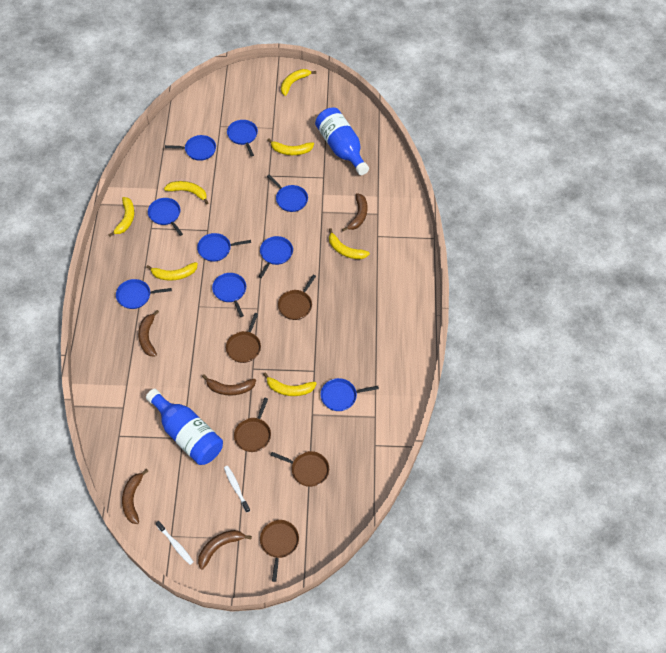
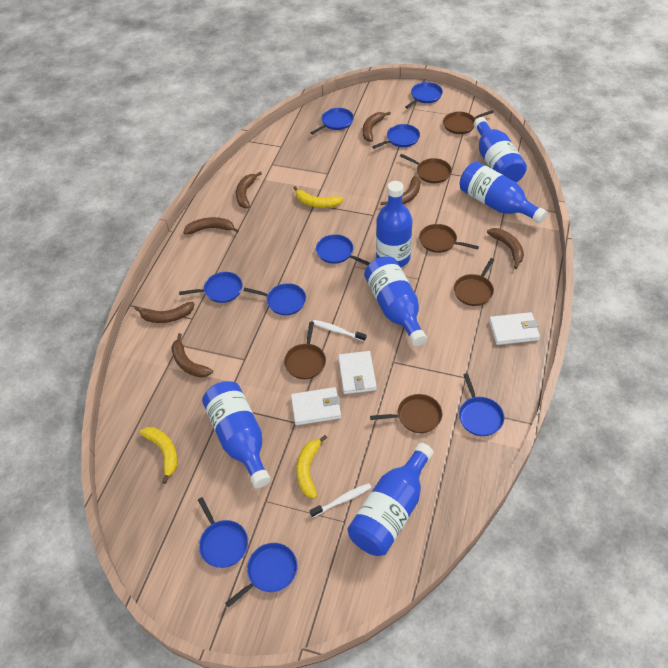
blue bottle: 2 -> 6
brown banana: 5 -> 7
brown pan: 5 -> 6
white wallet: 0 -> 3
yellow banana: 7 -> 3

